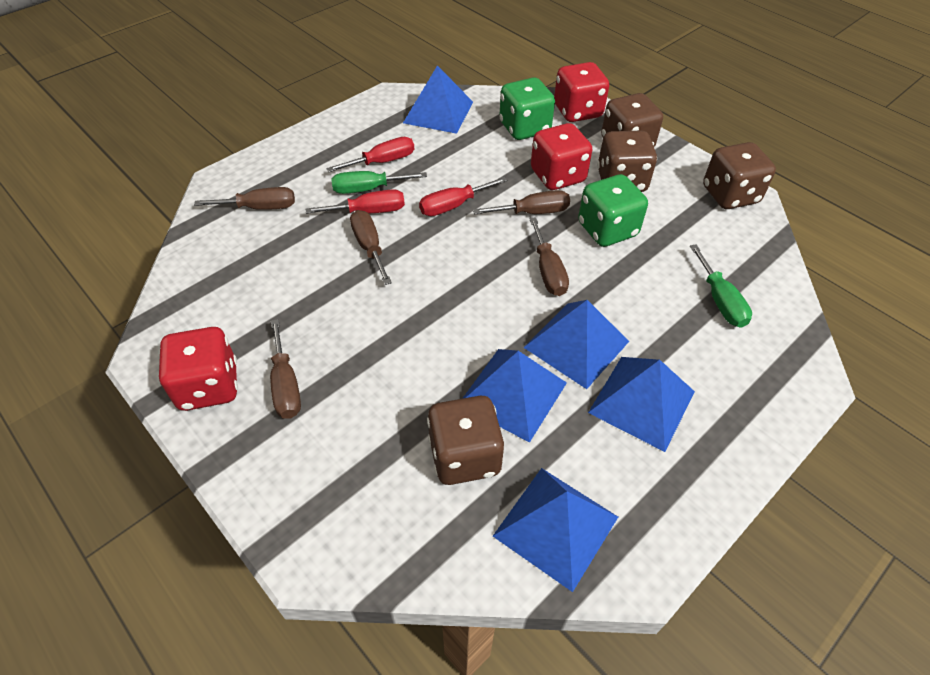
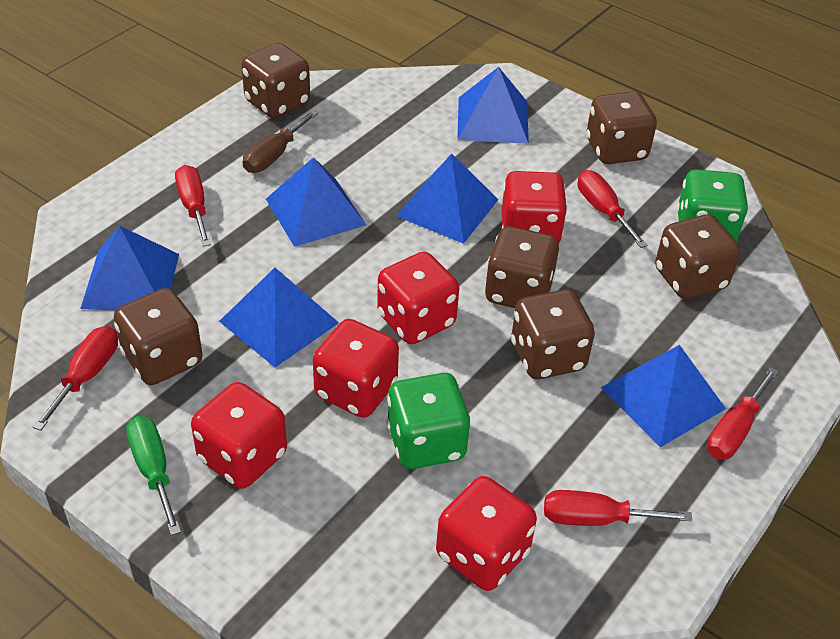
blue pyramid: 5 -> 6
brown dice: 4 -> 6
brown screwdriver: 5 -> 1
green screwdriver: 2 -> 1
red dice: 3 -> 5
red screwdriver: 3 -> 5

